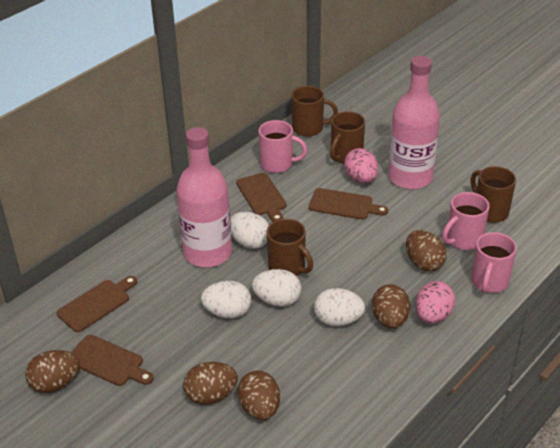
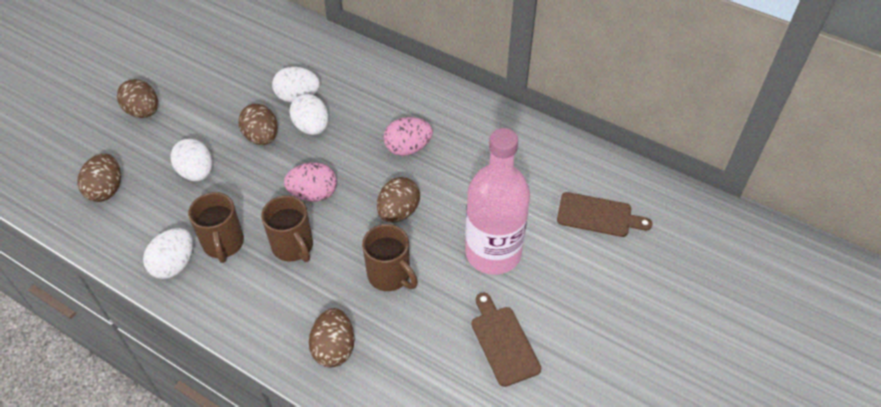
brown cutting board: 4 -> 2
brown mug: 4 -> 3
pink bottle: 2 -> 1
pink mug: 3 -> 0

